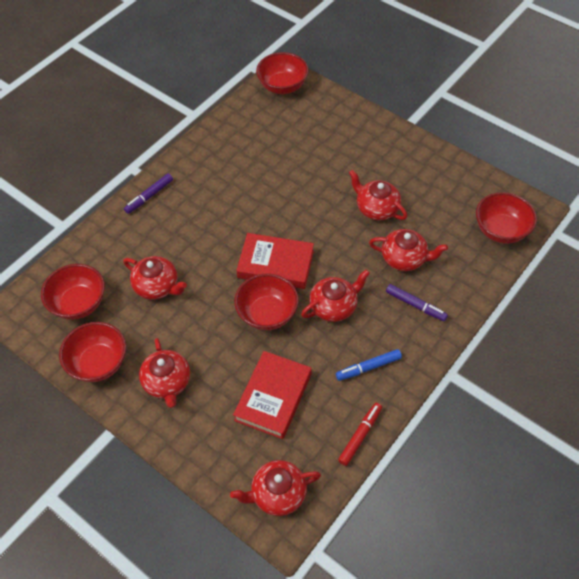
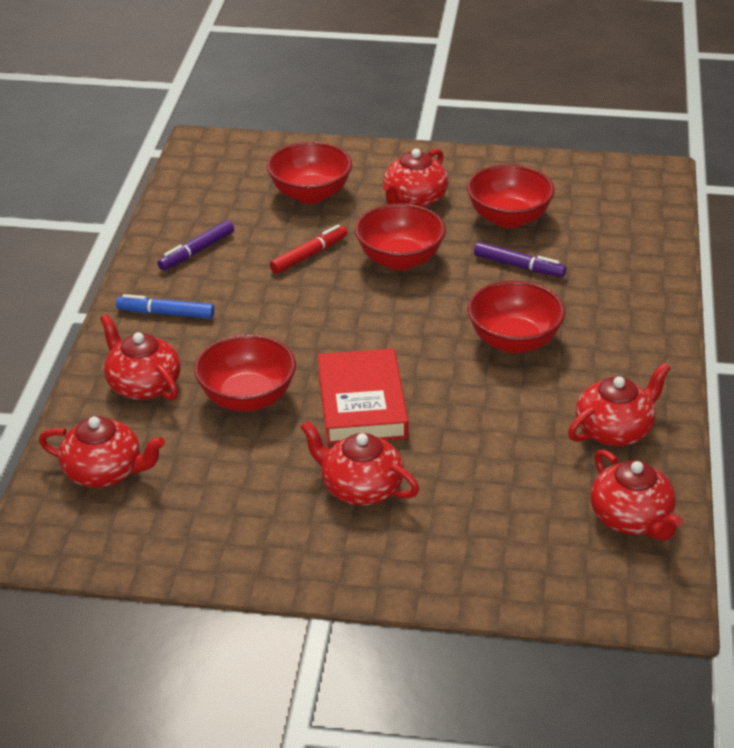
red book: 2 -> 1

